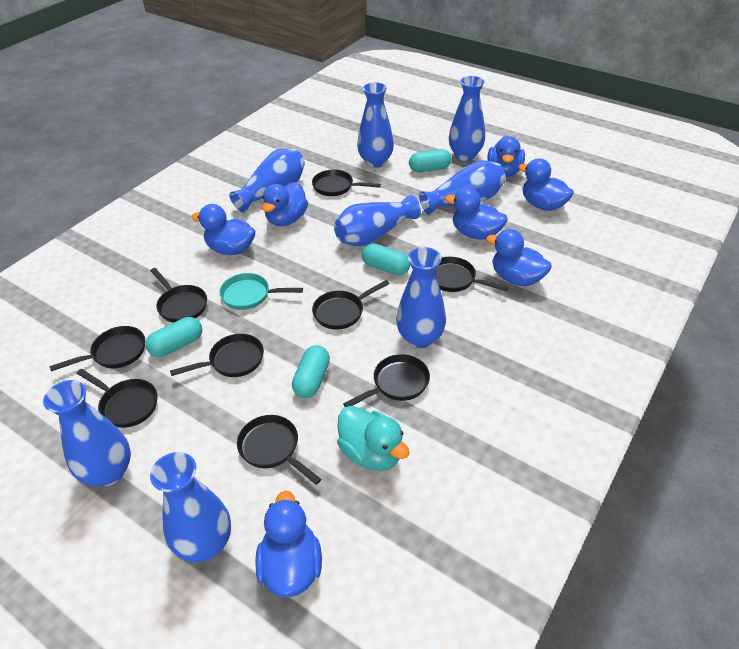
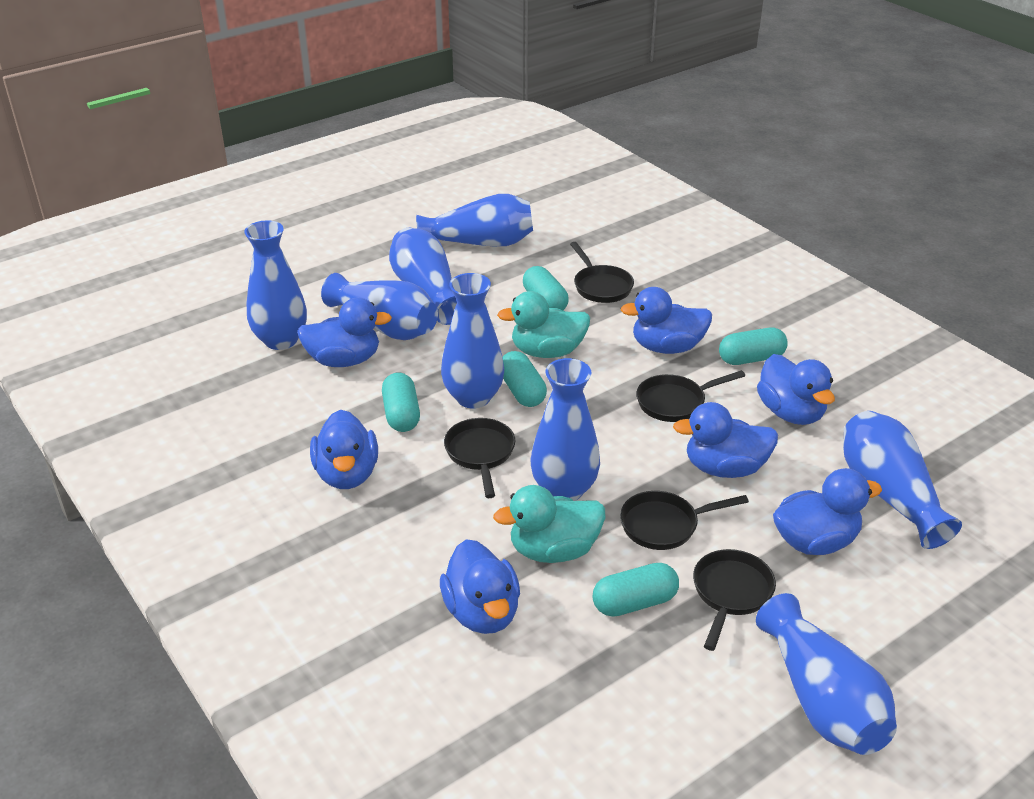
black pan: 9 -> 5
turquoise capsule: 4 -> 5
turquoise duck: 1 -> 2
turquoise pan: 1 -> 0

